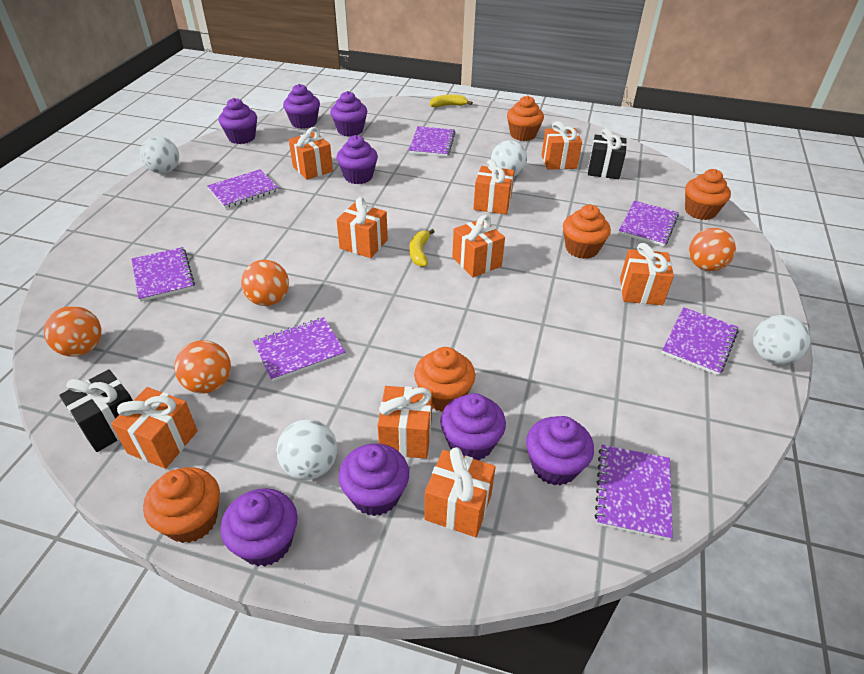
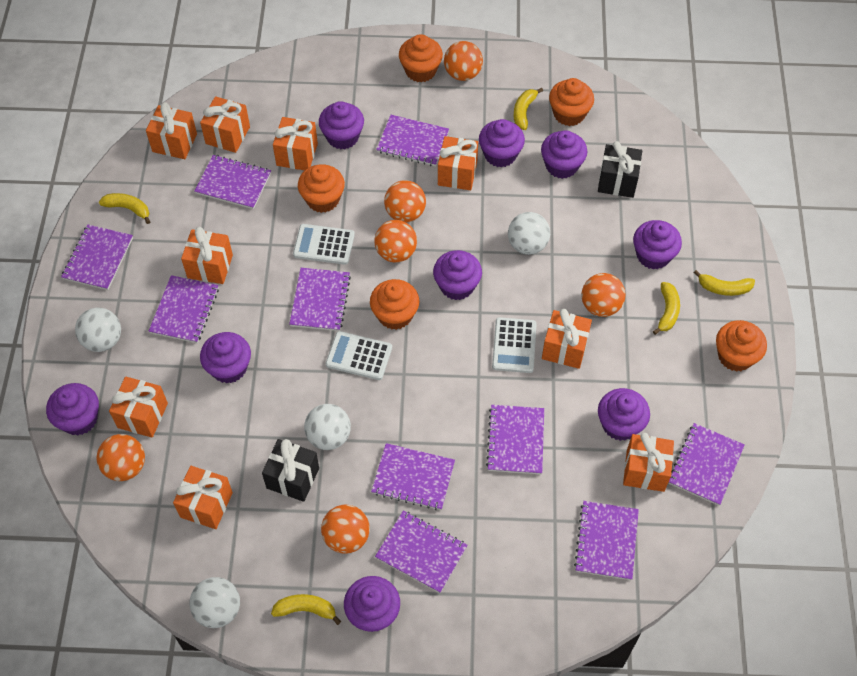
orange ball: 4 -> 6
purple cupcake: 8 -> 9
purple notebook: 7 -> 10
white calculator: 0 -> 3
yellow banana: 2 -> 5

